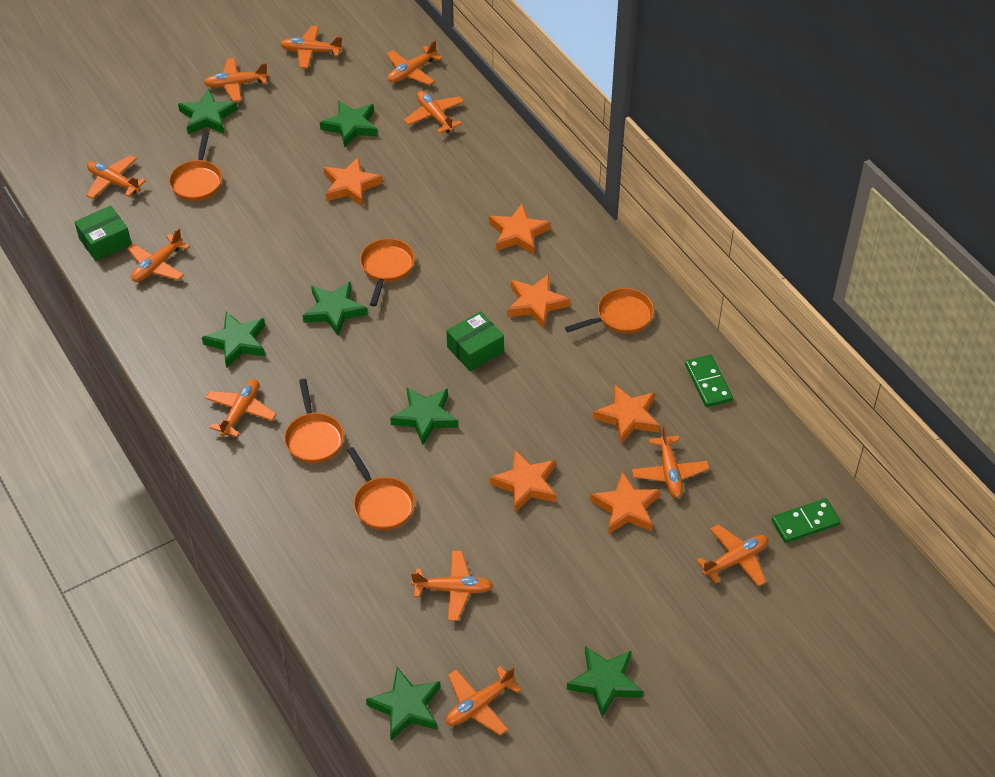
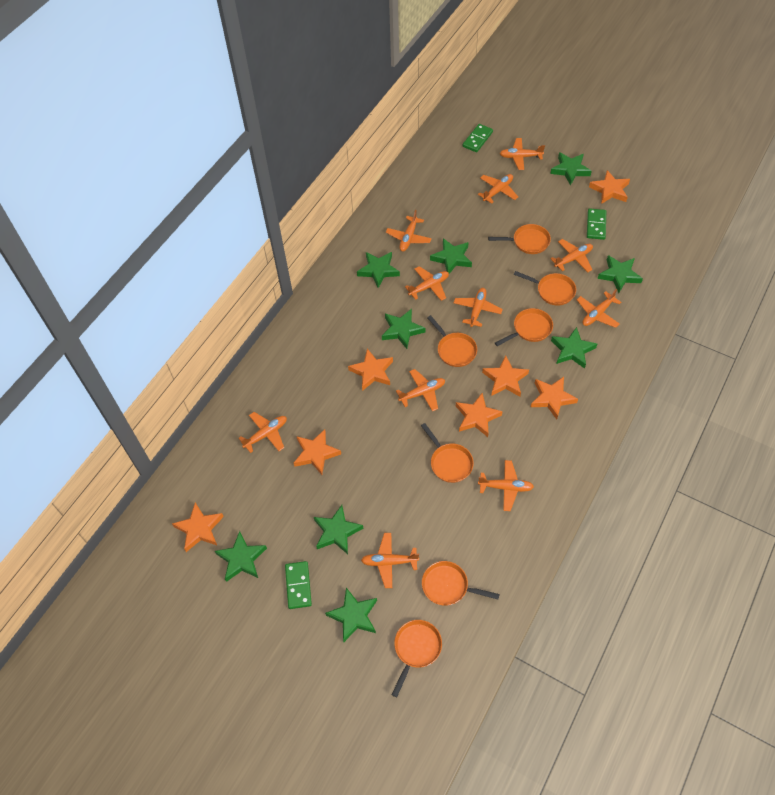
green box: 2 -> 0
green domino: 2 -> 3
green star: 7 -> 9
orange pan: 5 -> 7
orange star: 6 -> 7

